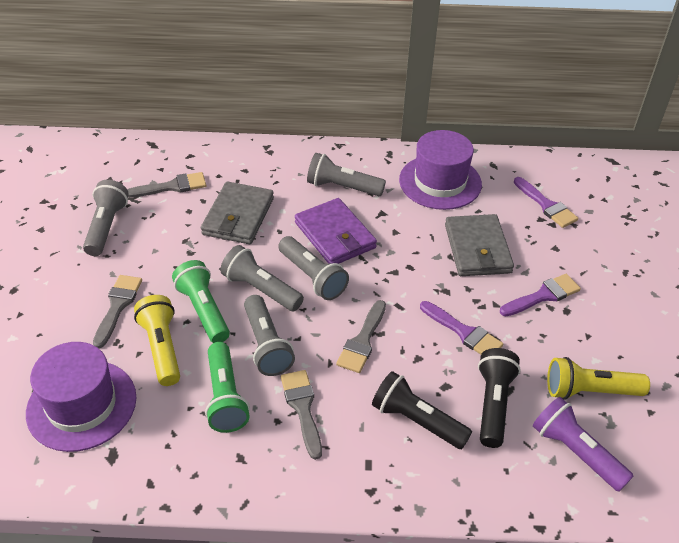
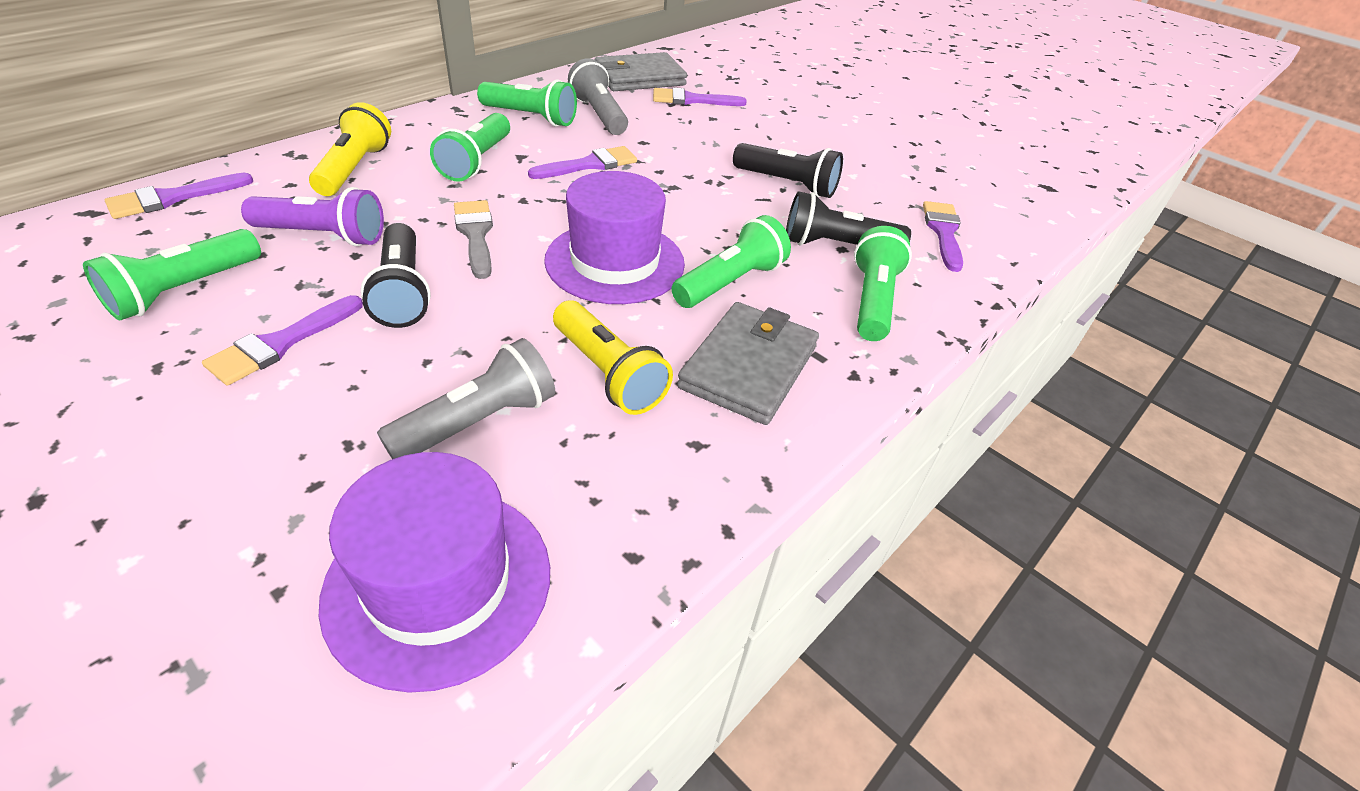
black flashlight: 2 -> 3
green flashlight: 2 -> 5
grey brush: 4 -> 1
grey flashlight: 5 -> 2
purple brush: 3 -> 5
purple wallet: 1 -> 0

